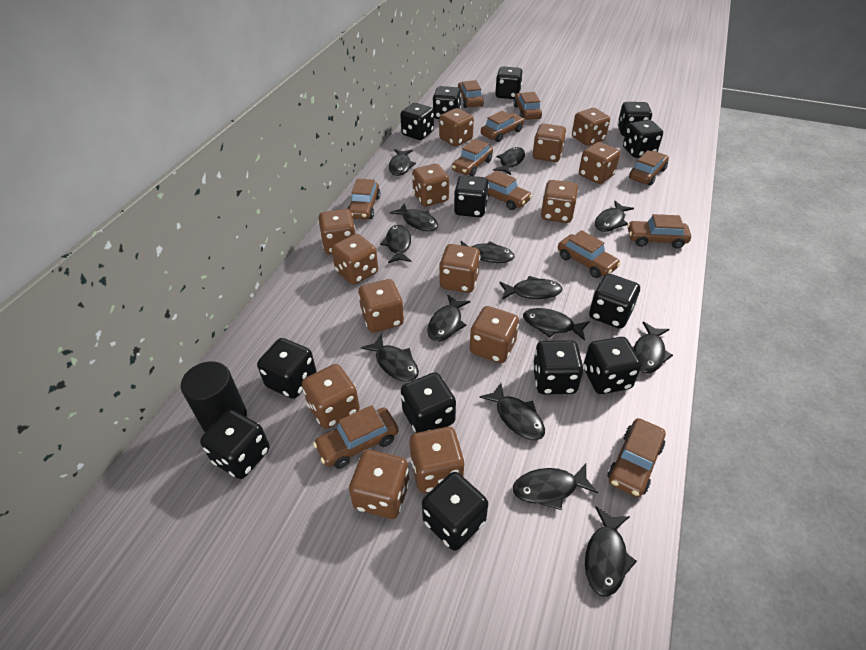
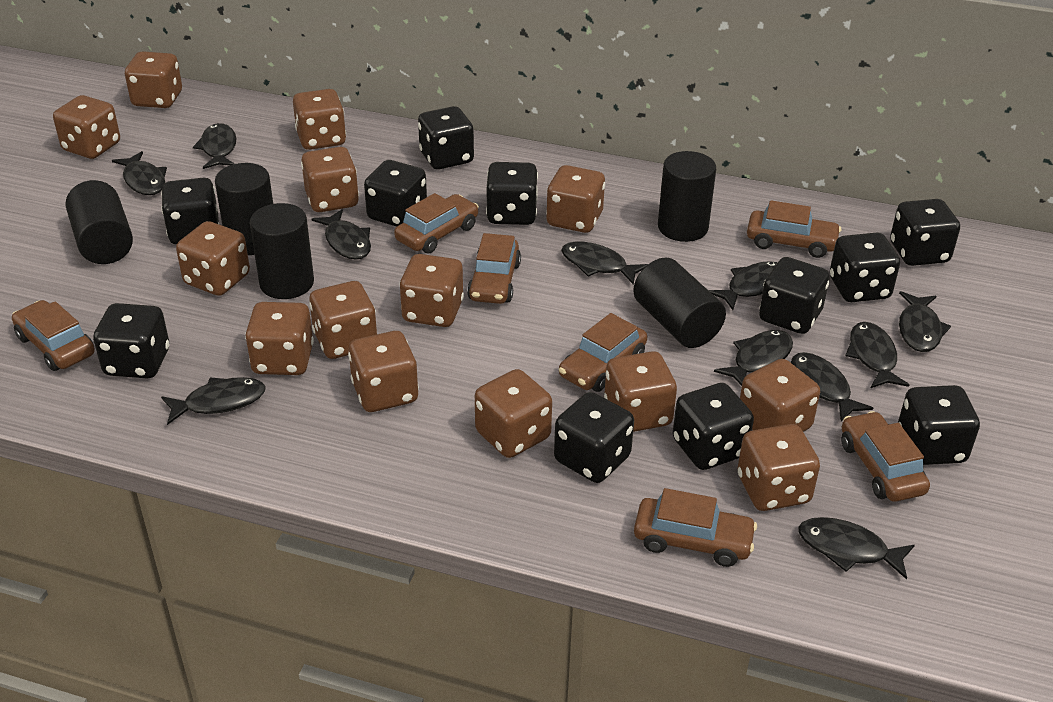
black cylinder: 1 -> 5
black dice: 13 -> 11
black fish: 14 -> 11
brown car: 11 -> 7

